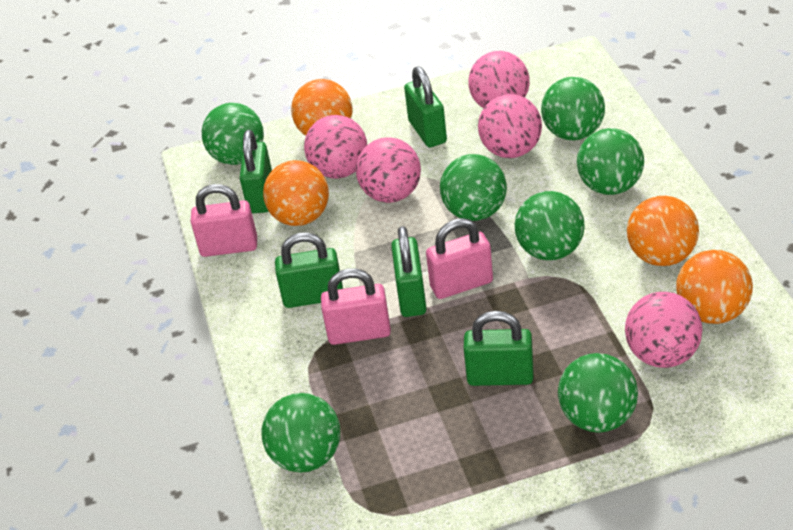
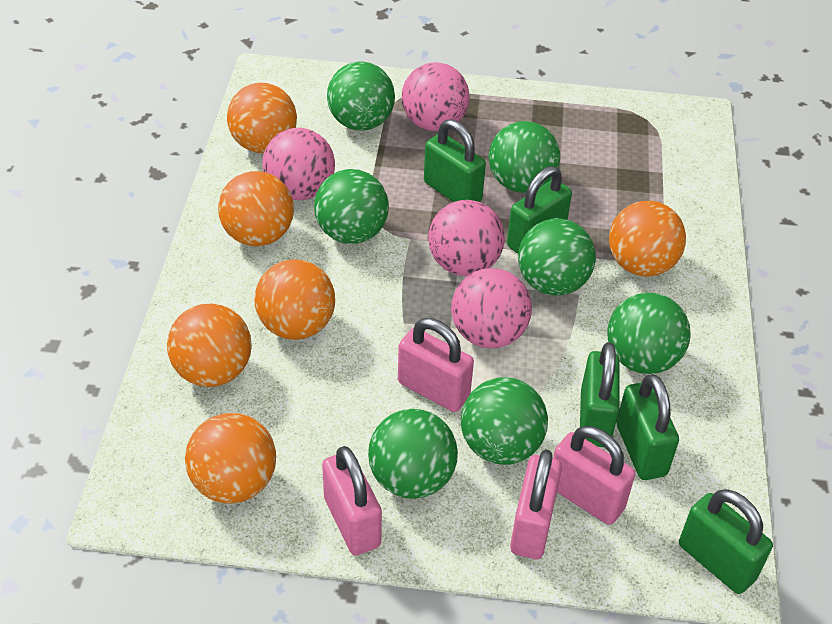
orange ball: 4 -> 6
pink ball: 5 -> 4
pink padlock: 3 -> 4

